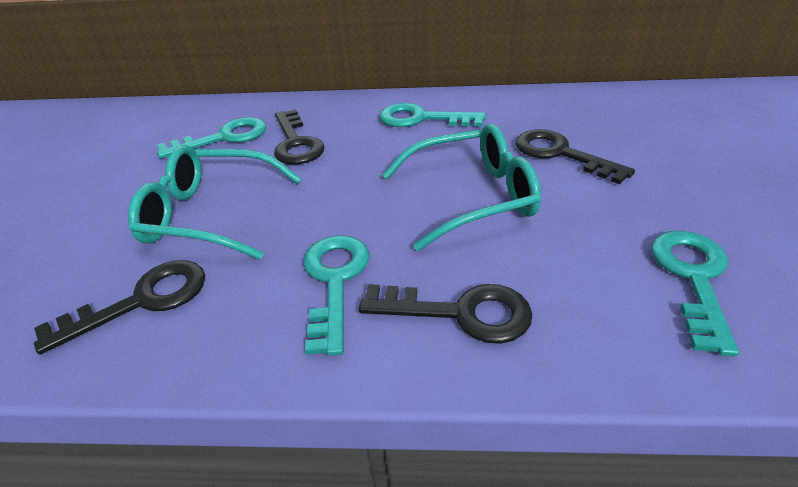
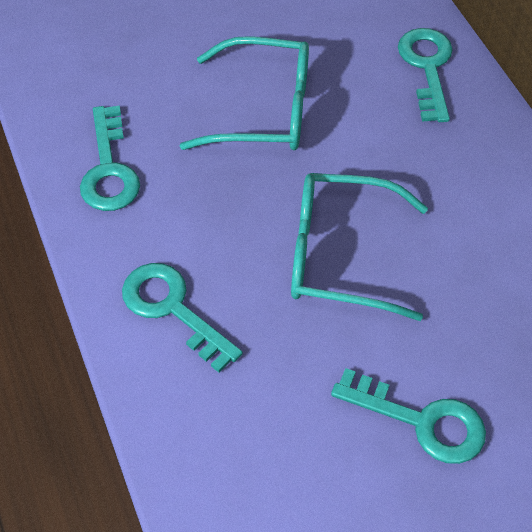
black key: 4 -> 0

